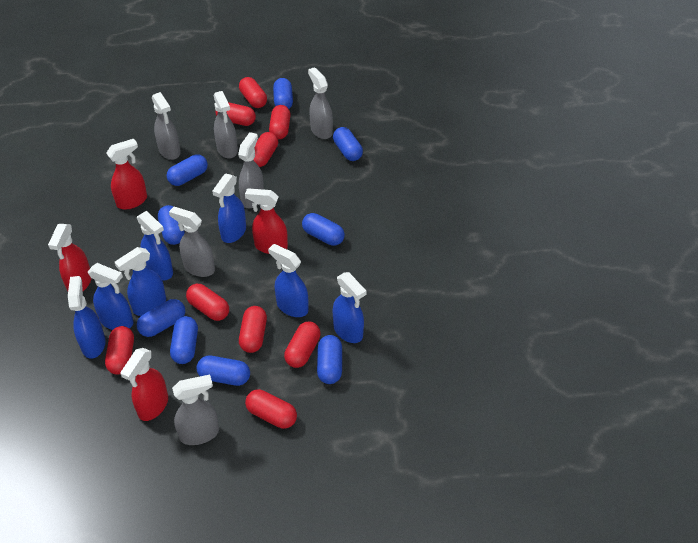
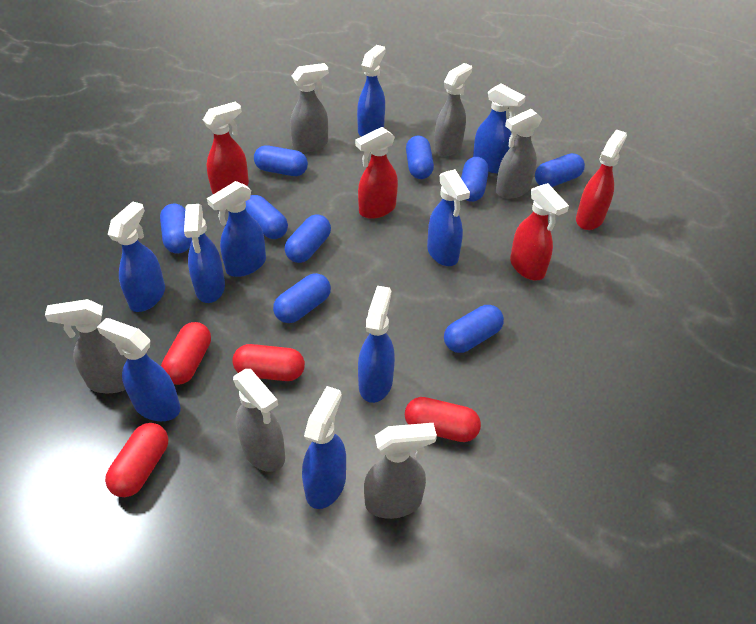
blue spray bottle: 7 -> 9
red capsule: 9 -> 4

